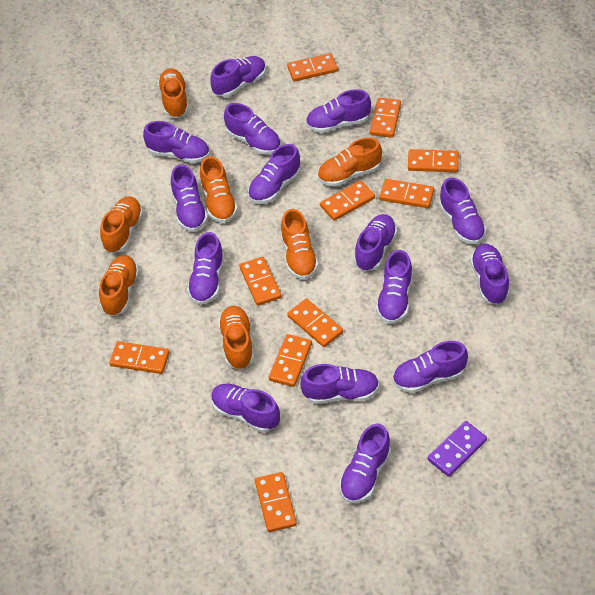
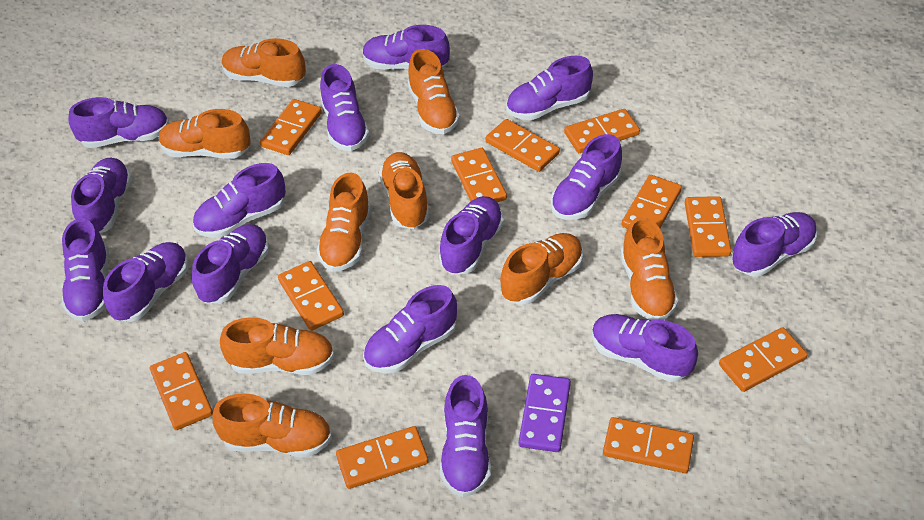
orange domino: 10 -> 11
orange shoe: 7 -> 9

